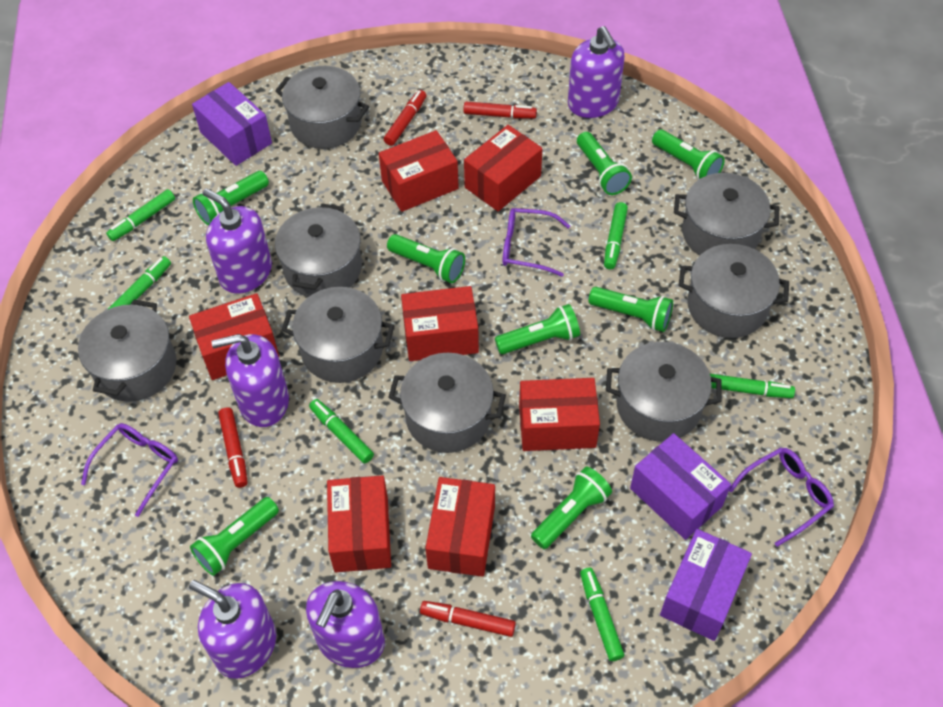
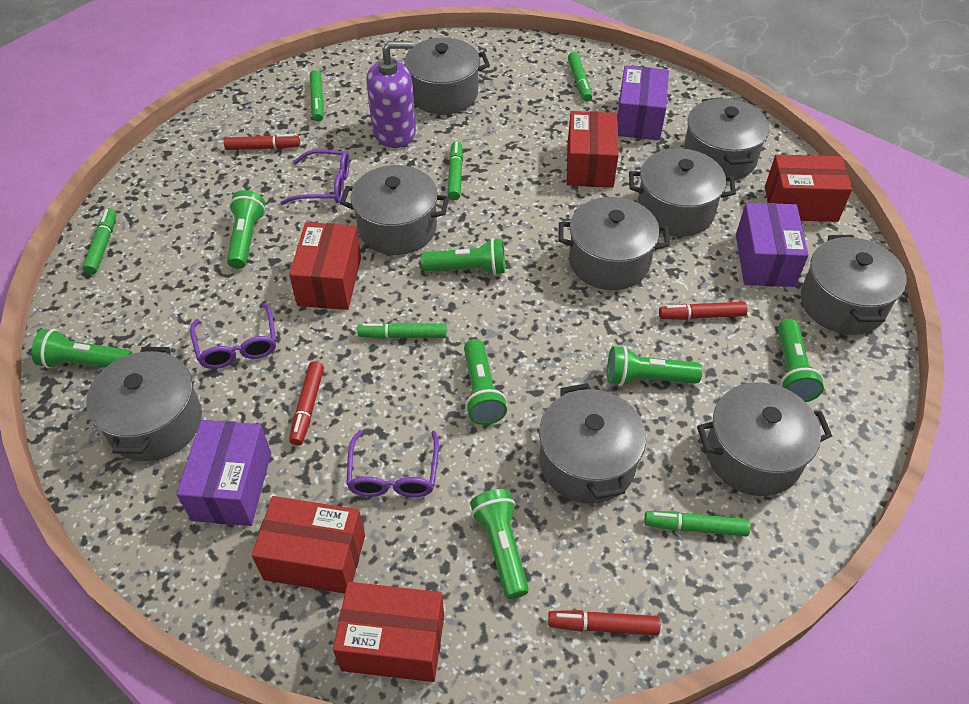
green flashlight: 8 -> 7
grey pot: 8 -> 9
purple soap dispenser: 5 -> 1
red box: 7 -> 5

